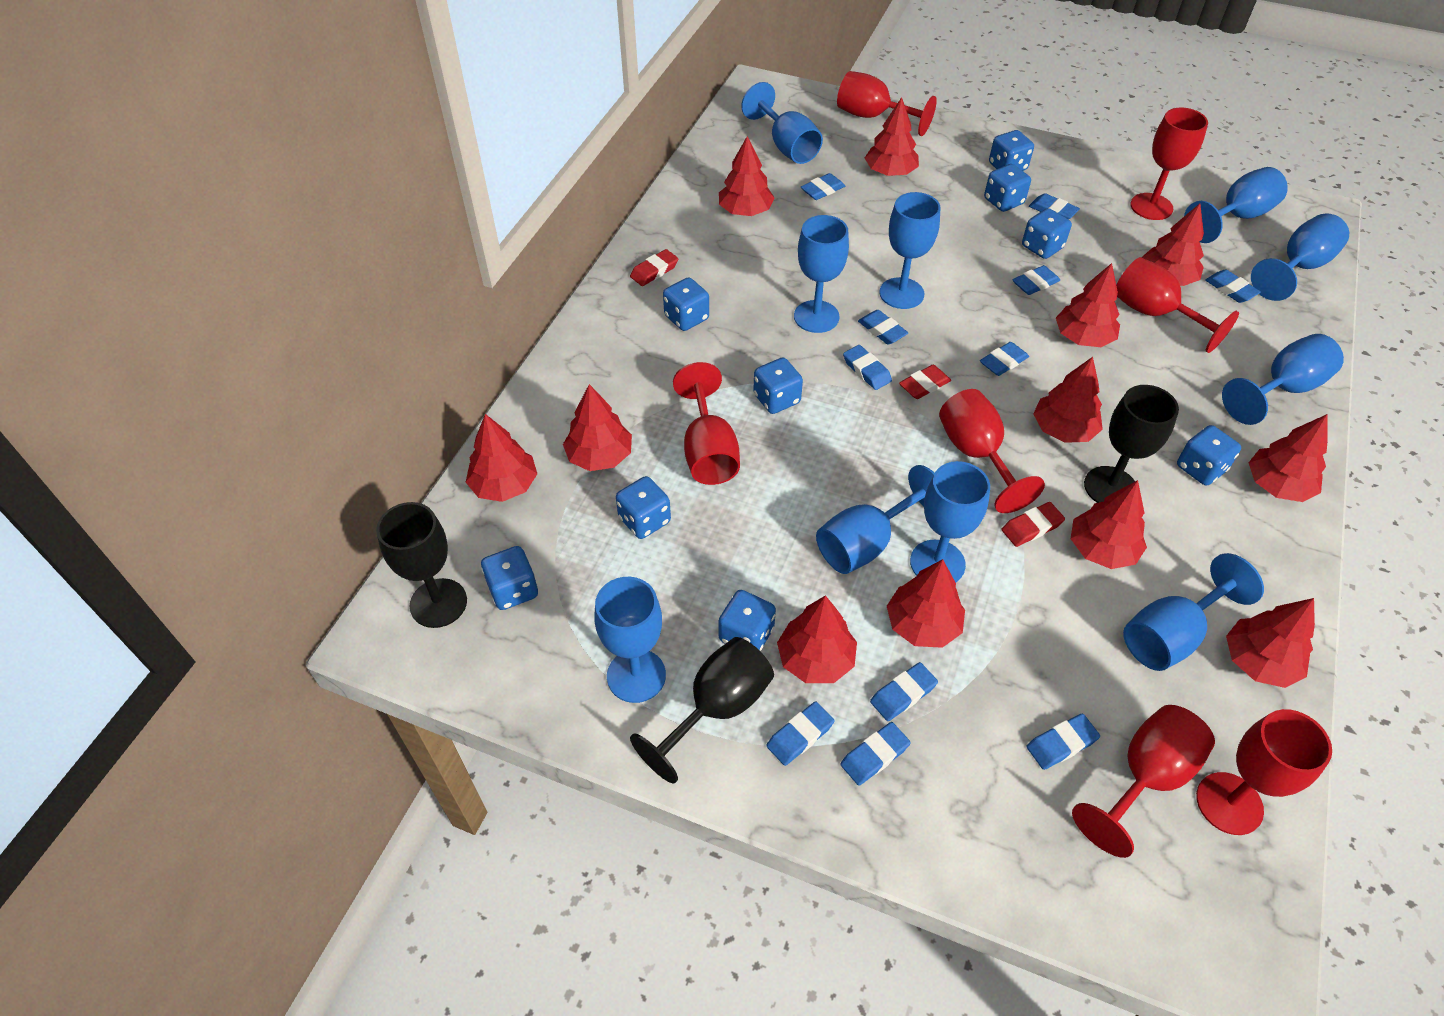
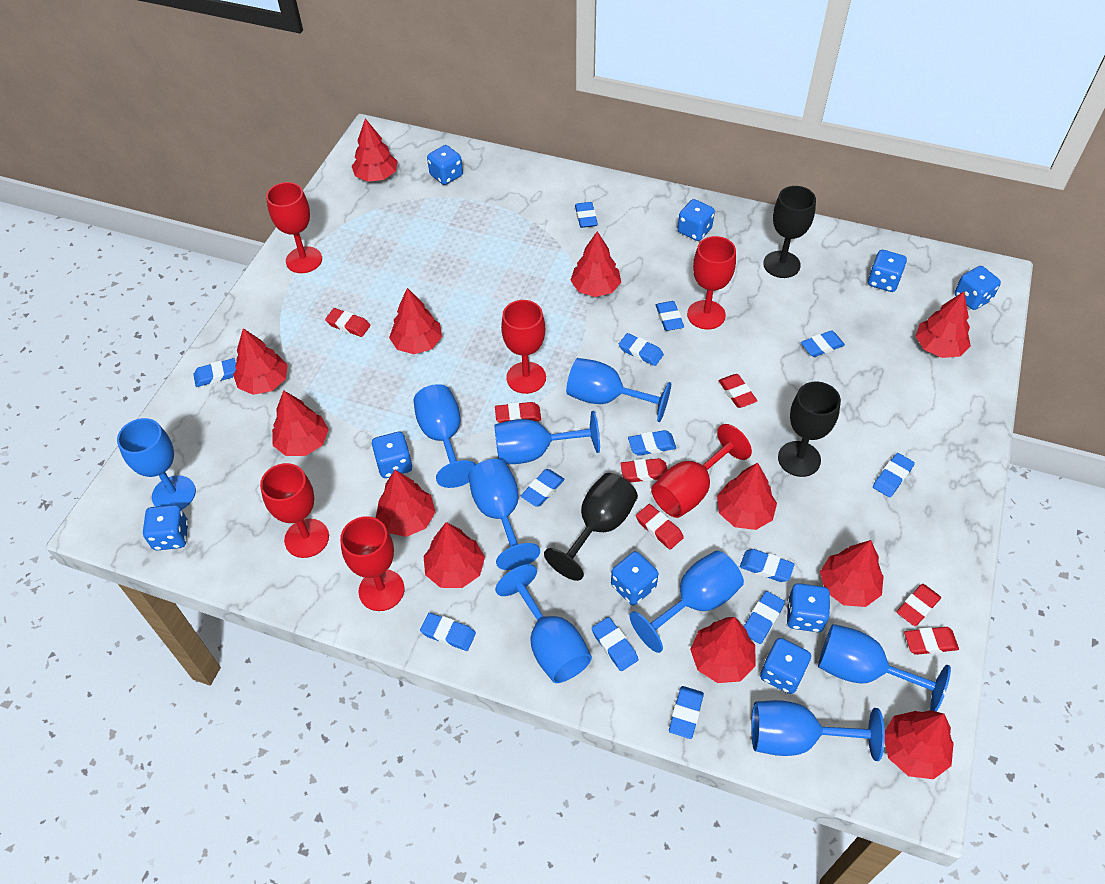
blue eraser: 11 -> 13
blue goblet: 10 -> 9
red eraser: 3 -> 7
red goblet: 7 -> 6

